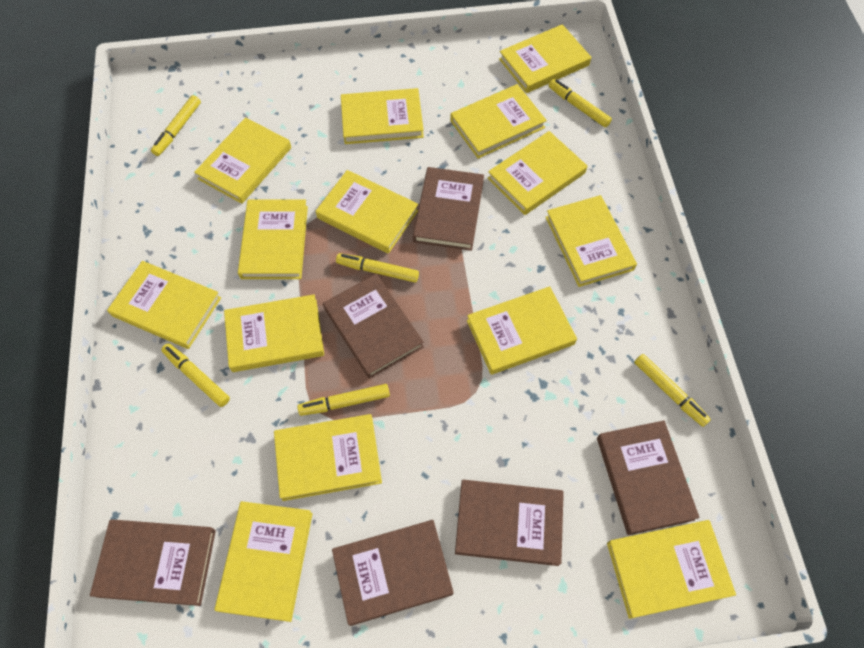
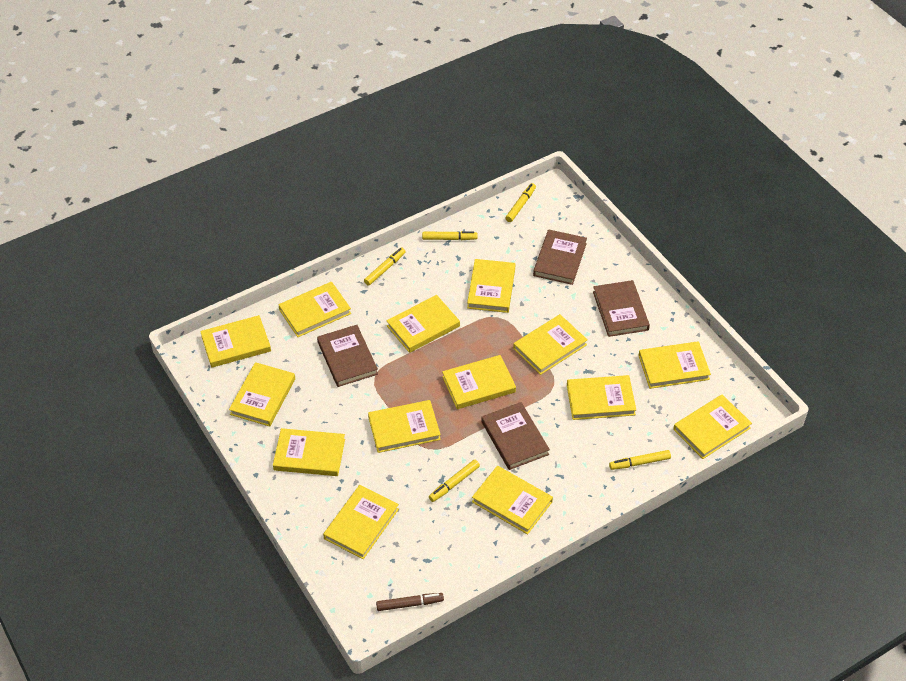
brown book: 6 -> 4
brown marker: 0 -> 1
yellow marker: 6 -> 5

